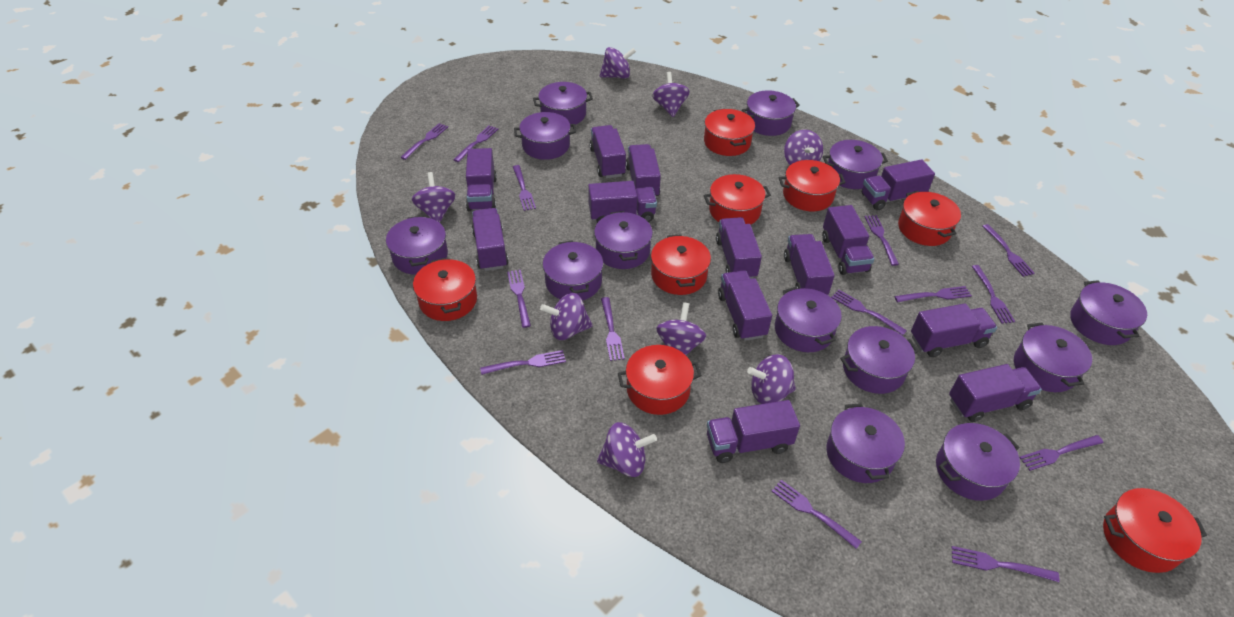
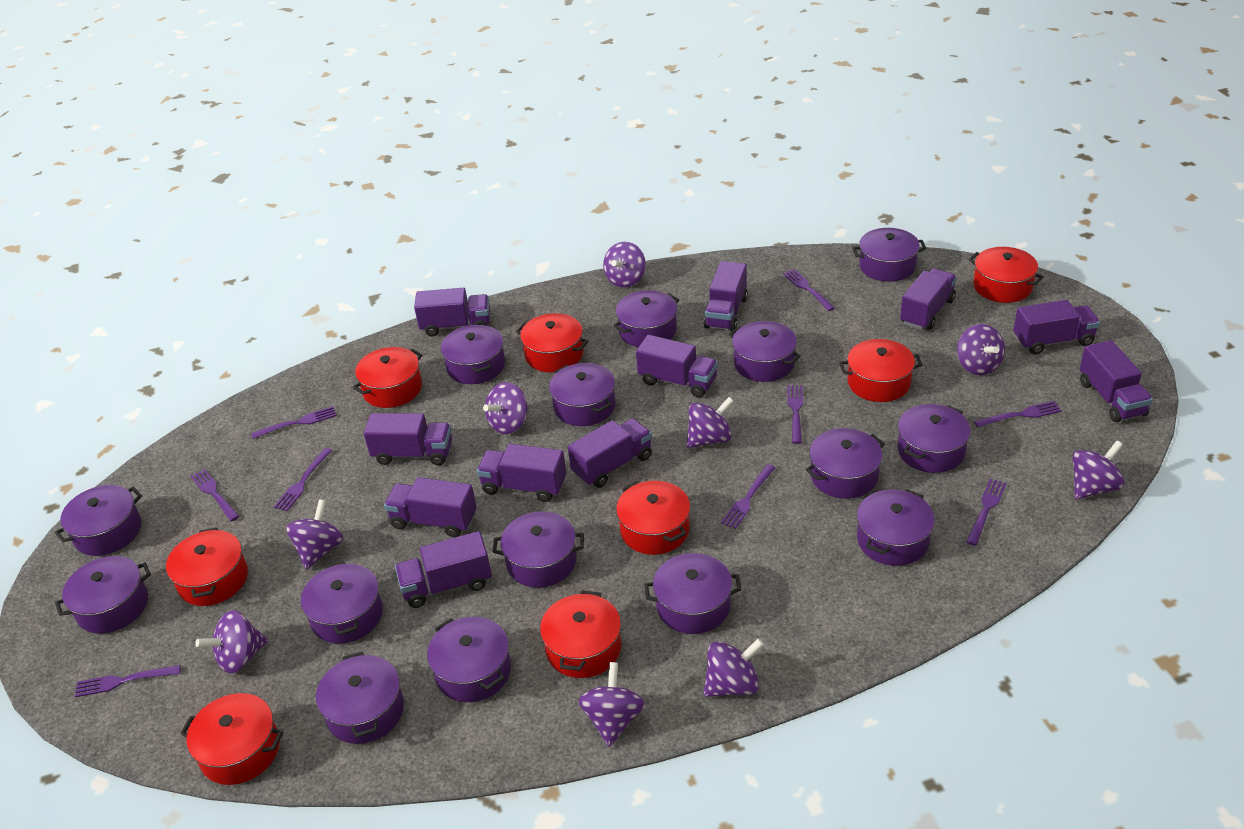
purple fork: 14 -> 9
purple pot: 13 -> 15
purple spinning top: 8 -> 9
purple truck: 13 -> 11

